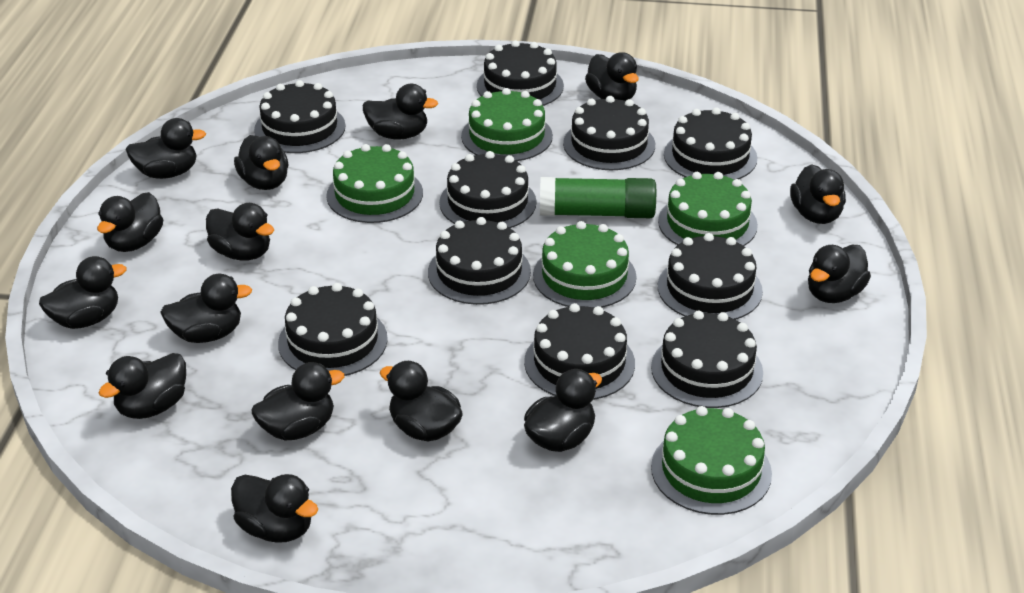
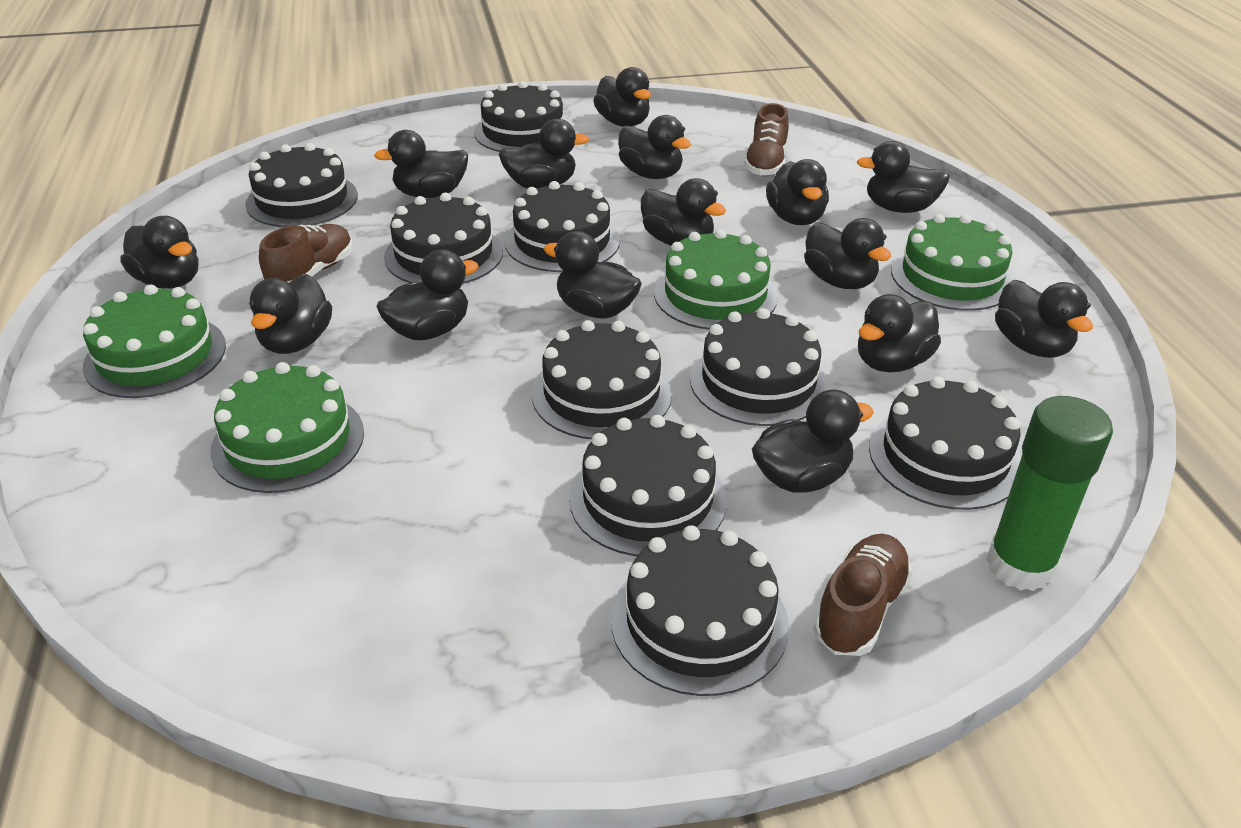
black cake: 10 -> 9
brown shoe: 0 -> 3
green cake: 5 -> 4

